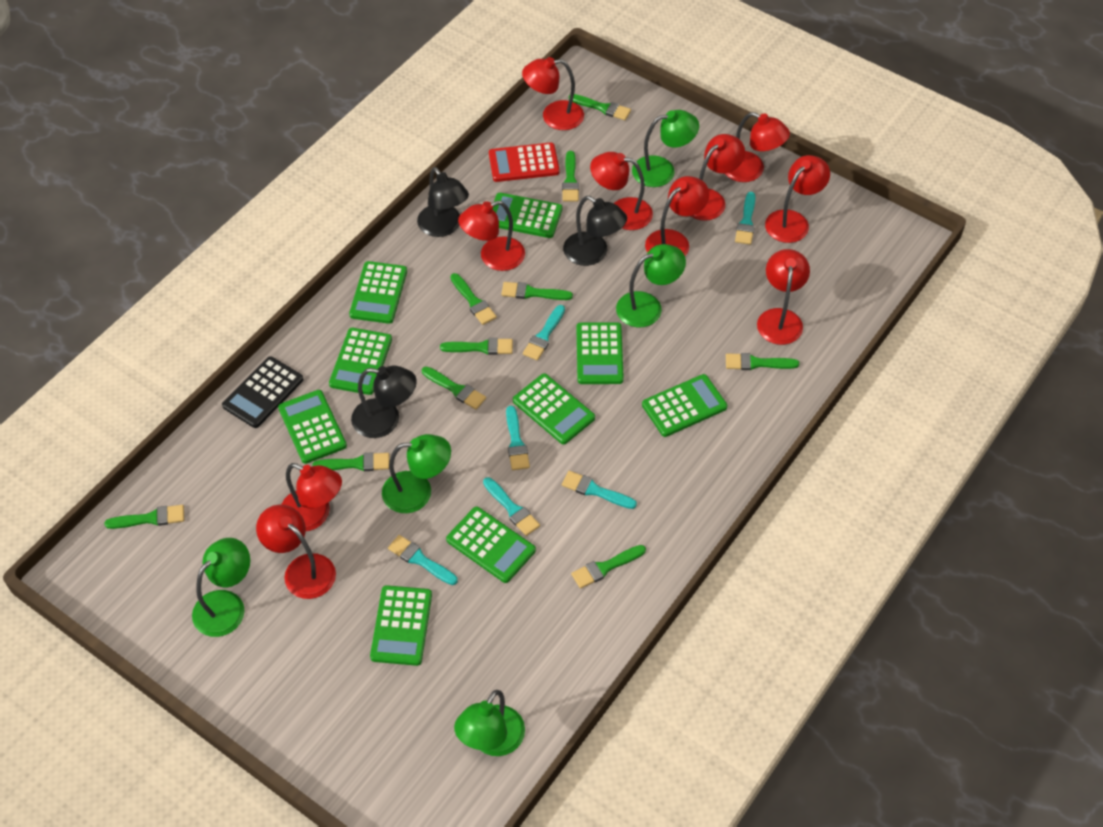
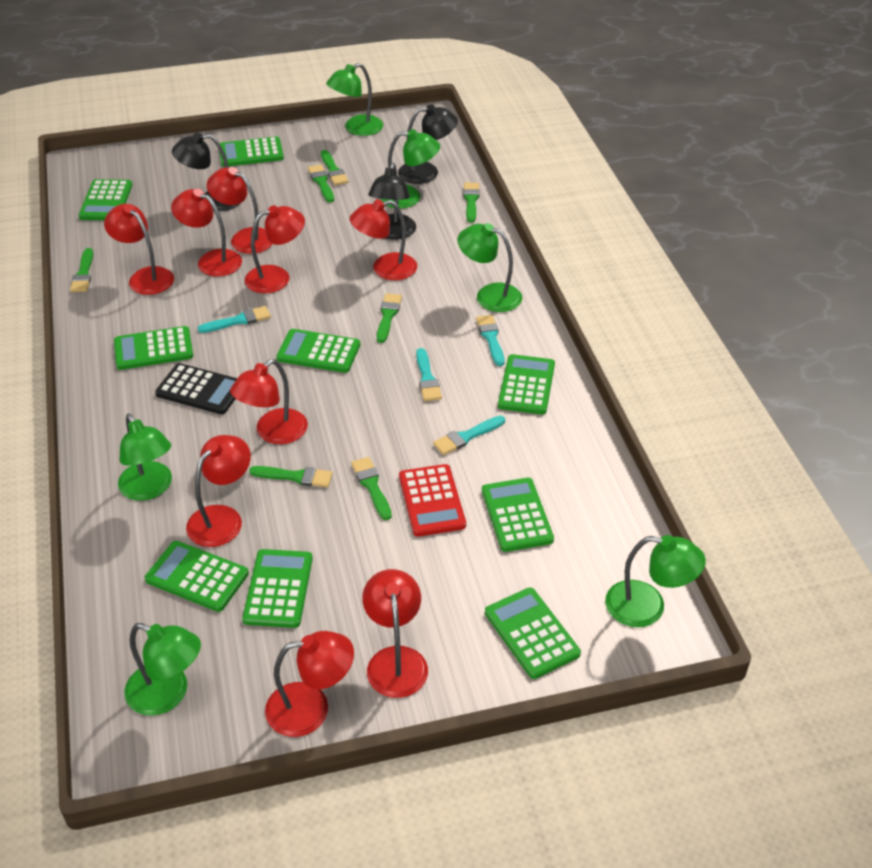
green brush: 10 -> 7
green lamp: 5 -> 6
red lamp: 10 -> 9
turquoise brush: 6 -> 4

